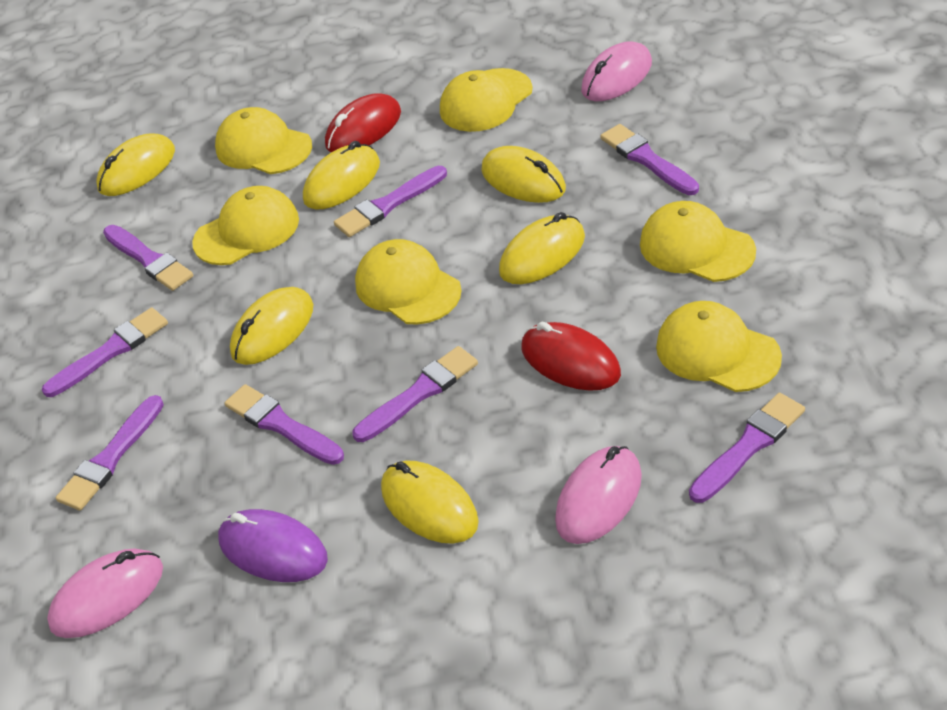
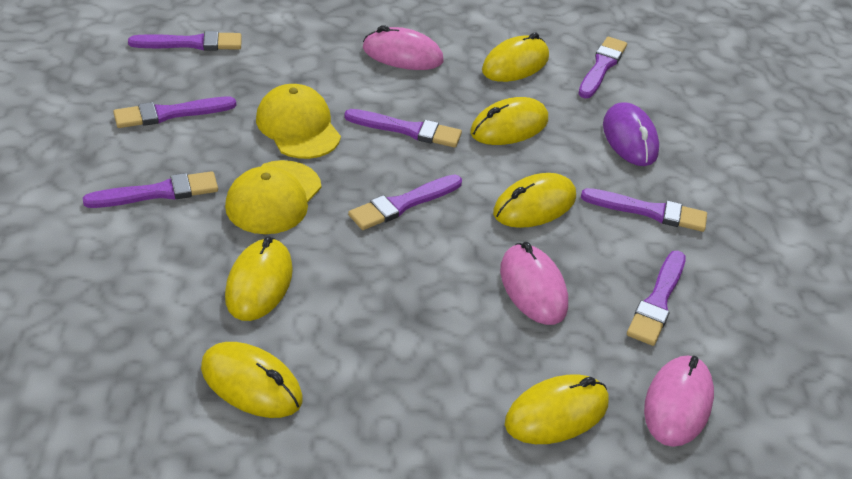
red mouse: 2 -> 0
yellow cap: 6 -> 2

